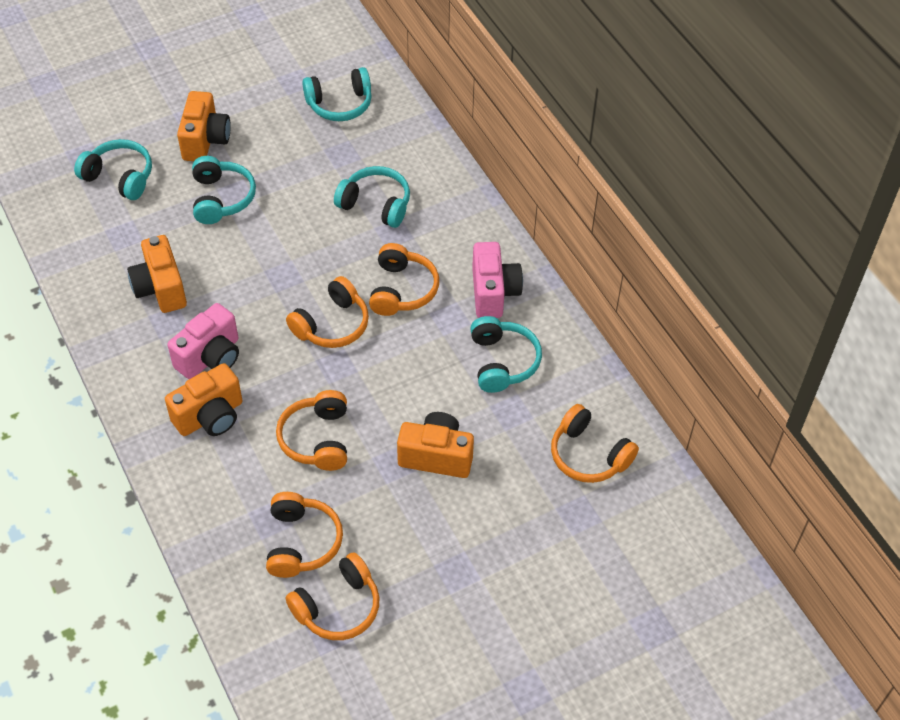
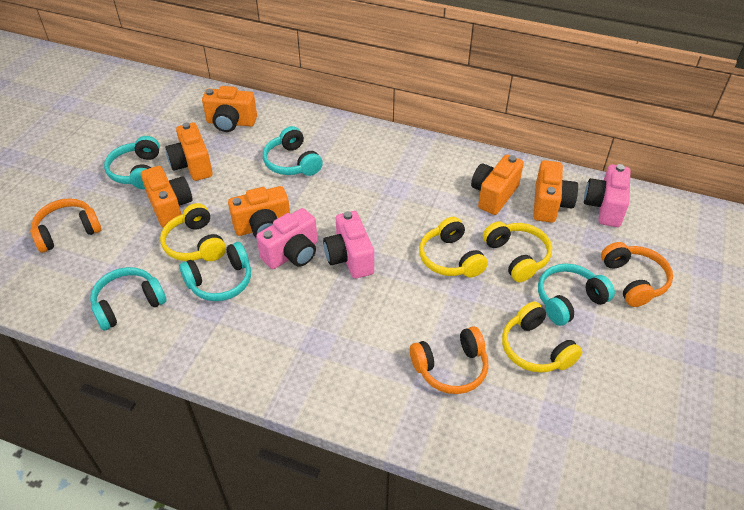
orange camera: 4 -> 6
orange headphones: 6 -> 3
pink camera: 2 -> 3
yellow headphones: 0 -> 4

